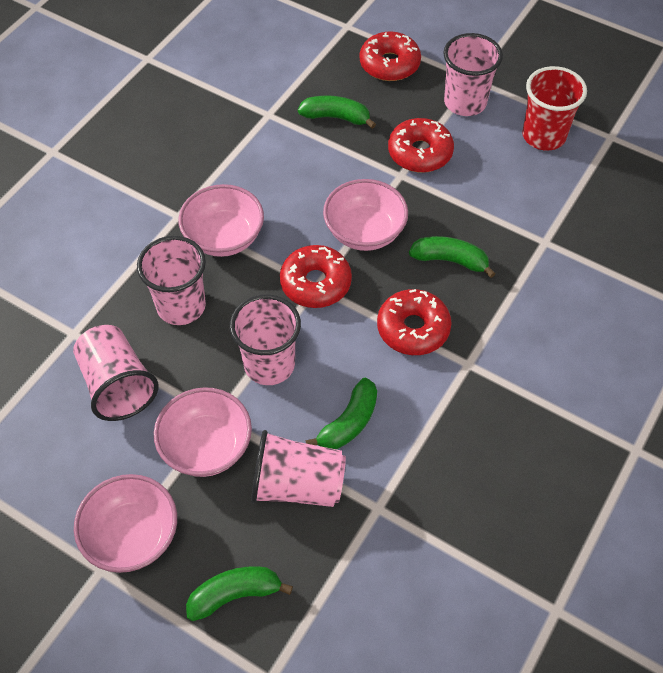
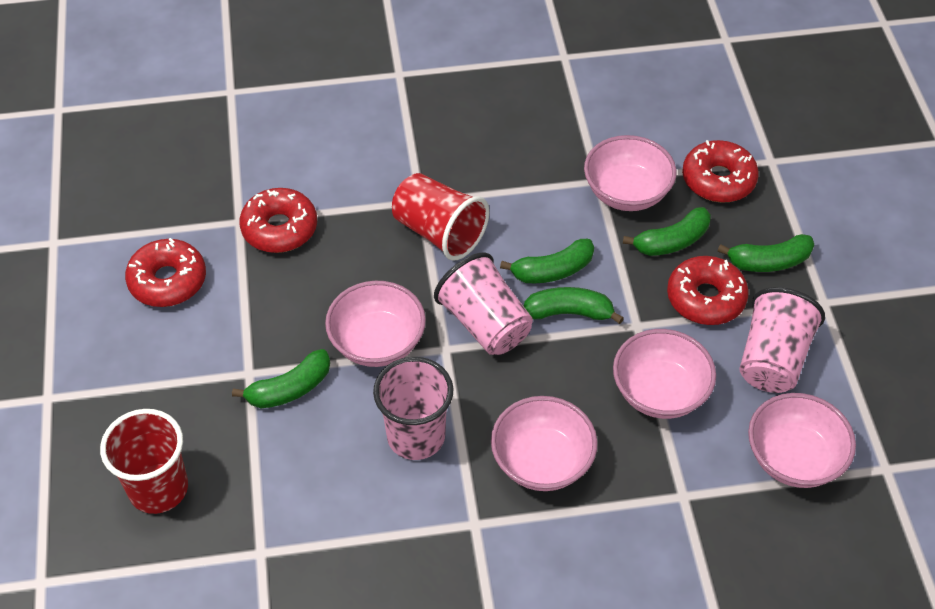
green banana: 4 -> 5
pink bowl: 4 -> 5
pink cup: 5 -> 3
red cup: 1 -> 2

